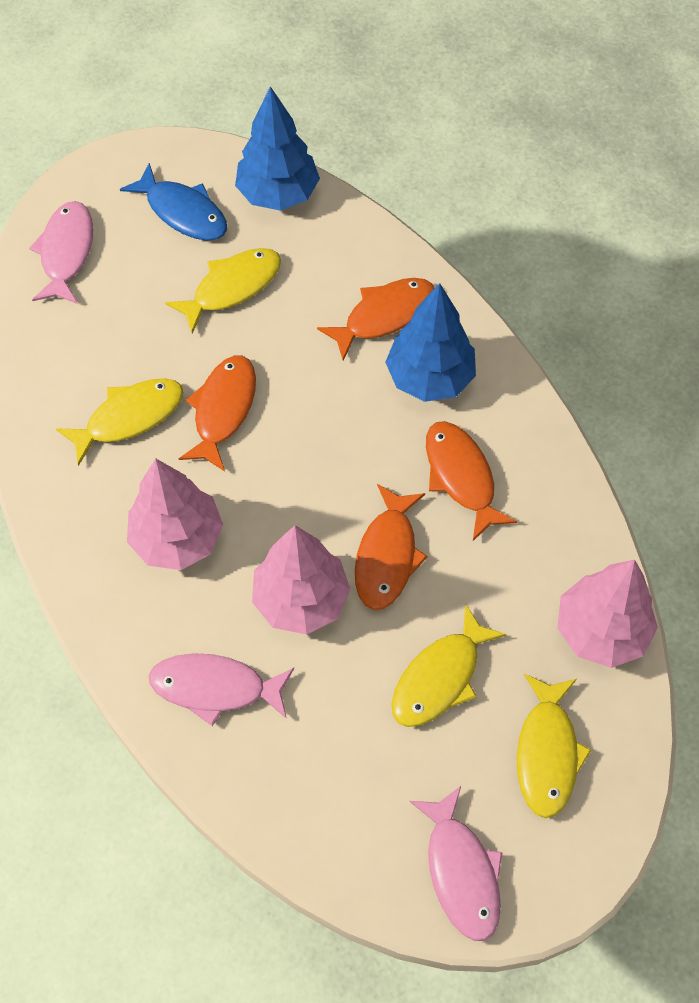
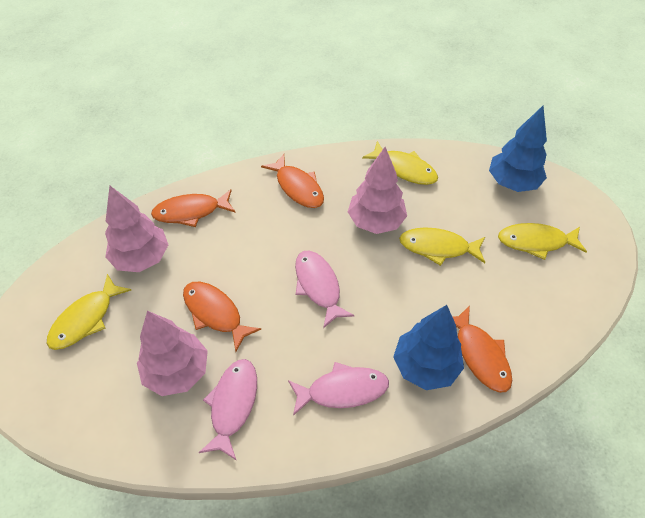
blue fish: 1 -> 0

